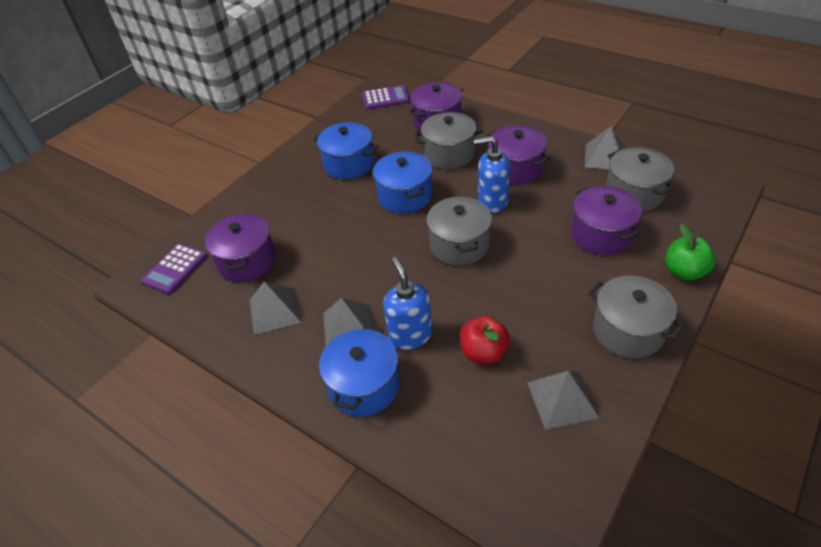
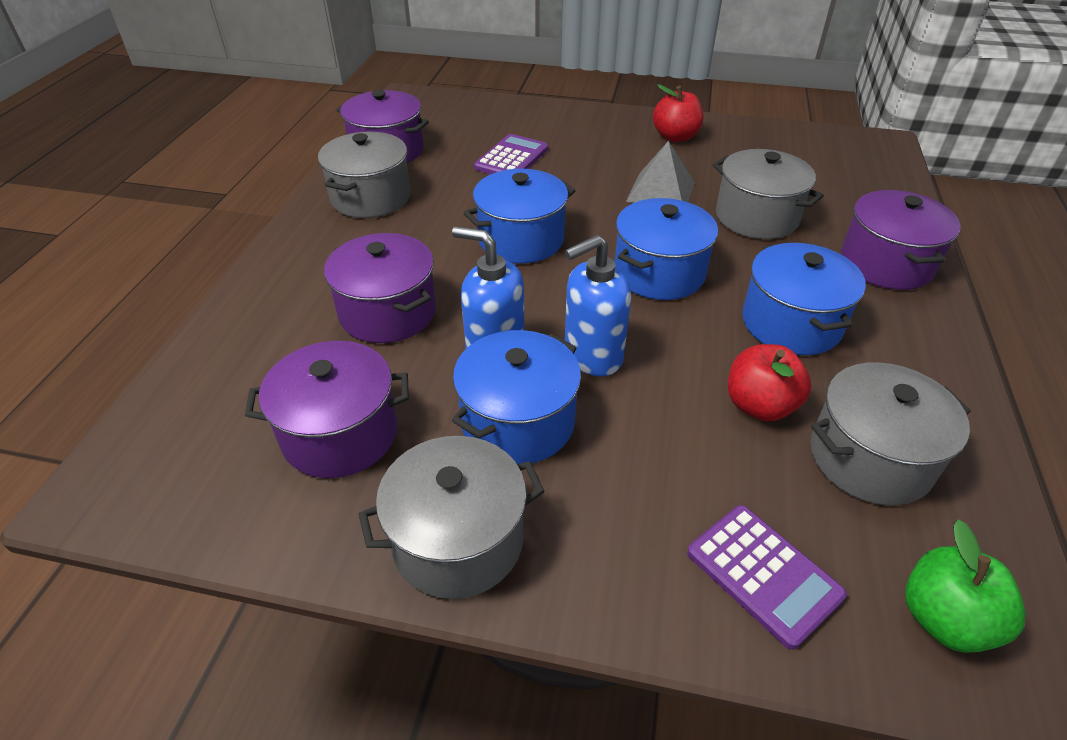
blue pot: 3 -> 4
grey pyramid: 4 -> 1
red apple: 1 -> 2

